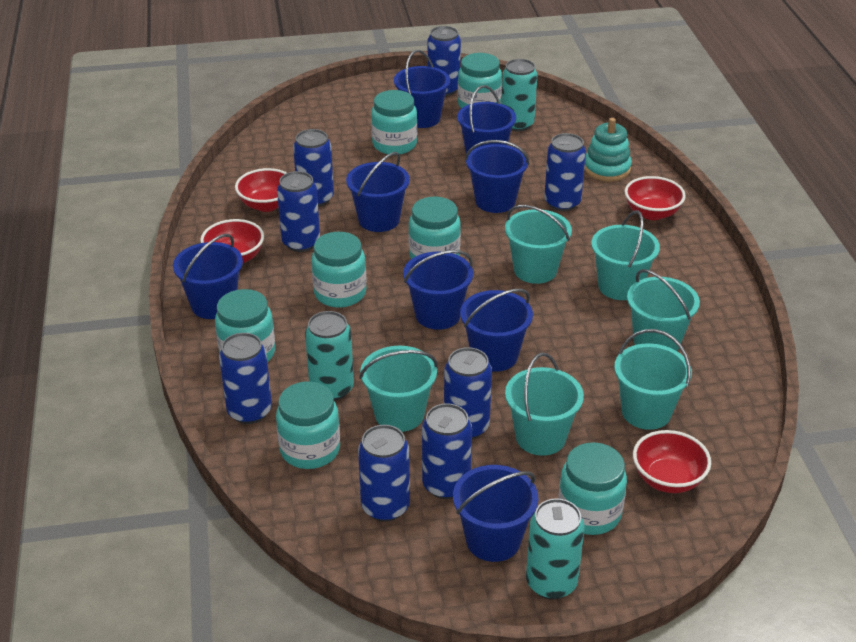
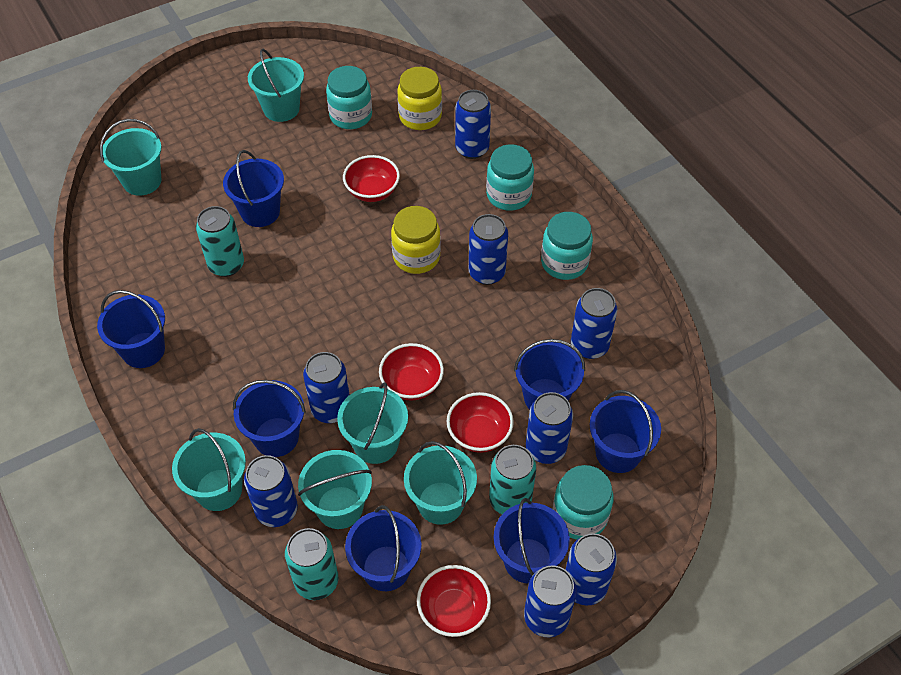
blue bucket: 8 -> 7
turquoise jar: 7 -> 4
turquoise stacking toy: 1 -> 0
yellow jar: 0 -> 2

